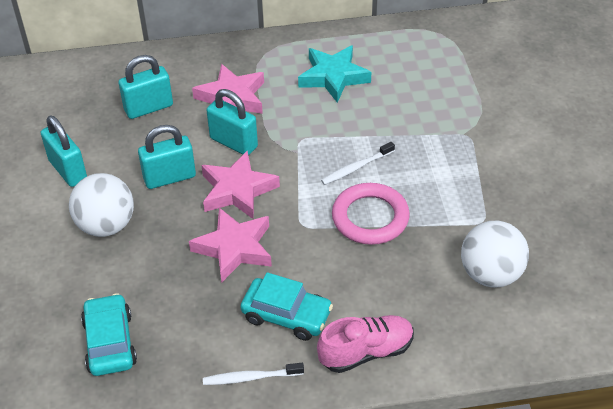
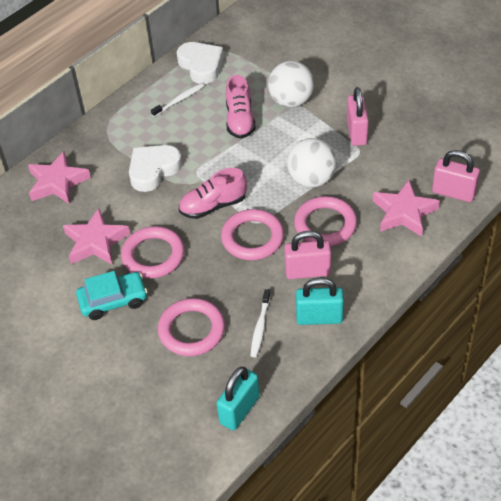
pink padlock: 0 -> 3
pink ring: 1 -> 4
pink shoe: 1 -> 2
turquoise car: 2 -> 1
turquoise padlock: 4 -> 2
turquoise star: 1 -> 0
white heart: 0 -> 2

